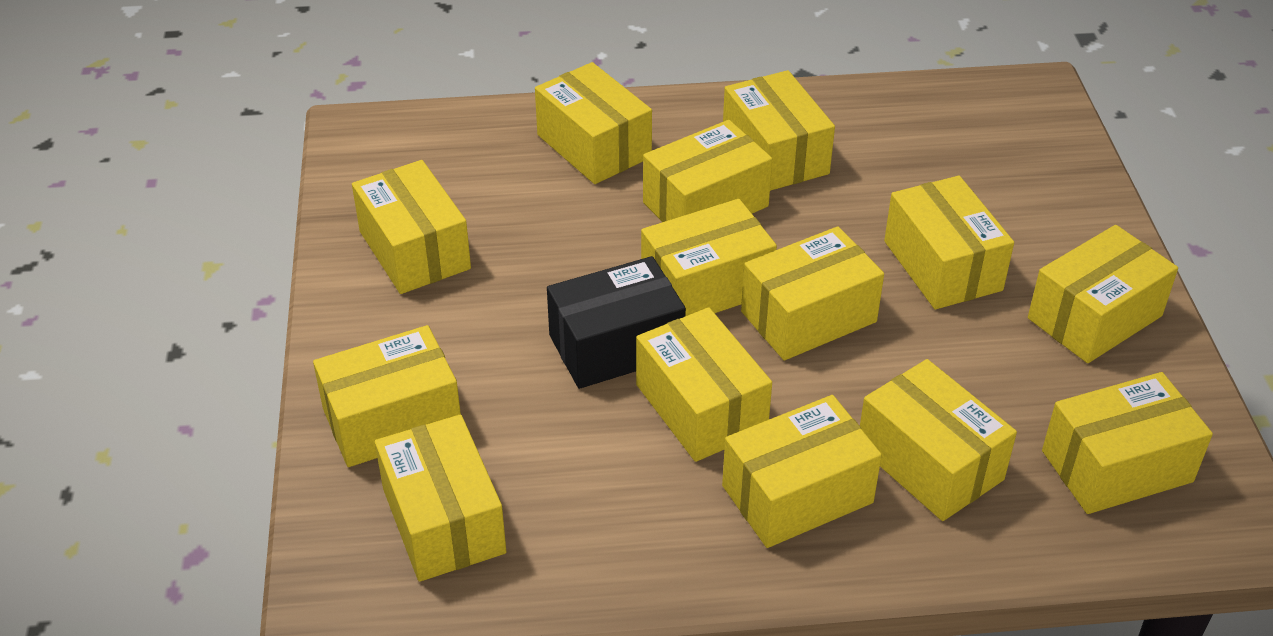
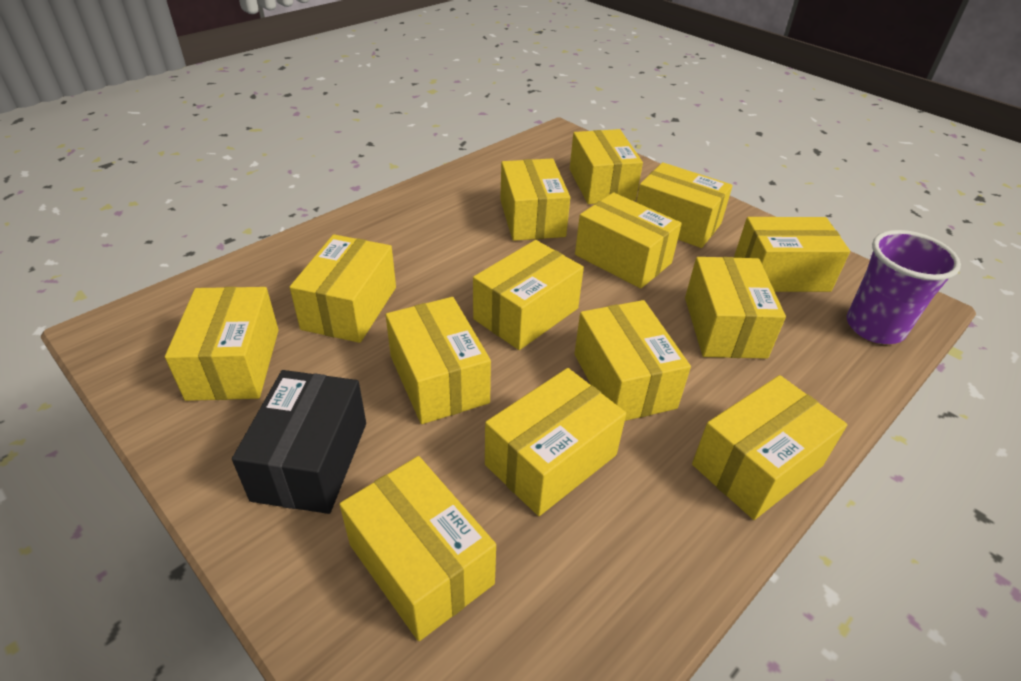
purple cup: 0 -> 1

